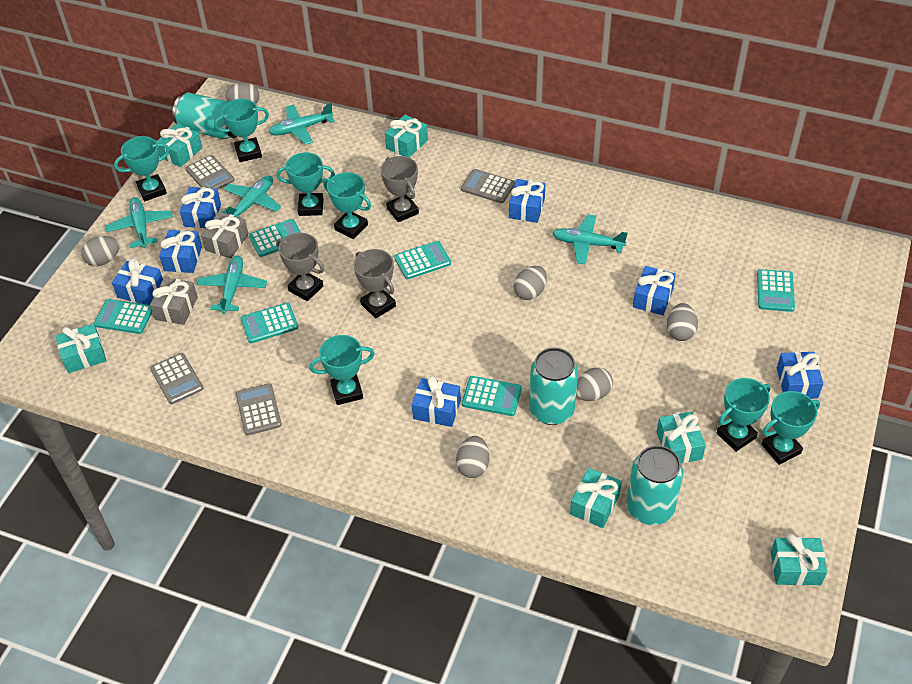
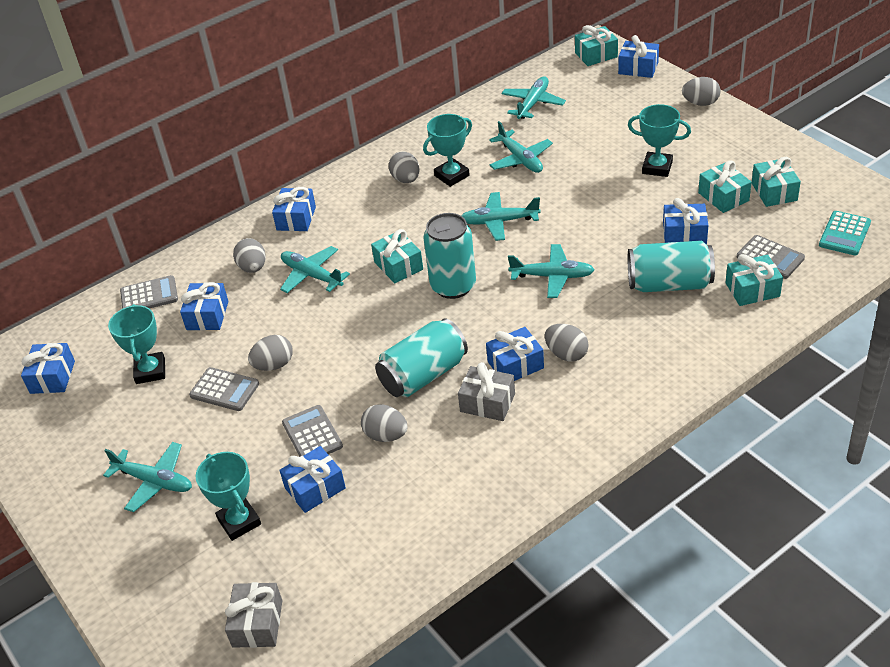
grey trophy: 3 -> 0
turquoise calculator: 6 -> 1
turquoise gift: 6 -> 5
turquoise plane: 5 -> 6
turquoise trophy: 7 -> 4

